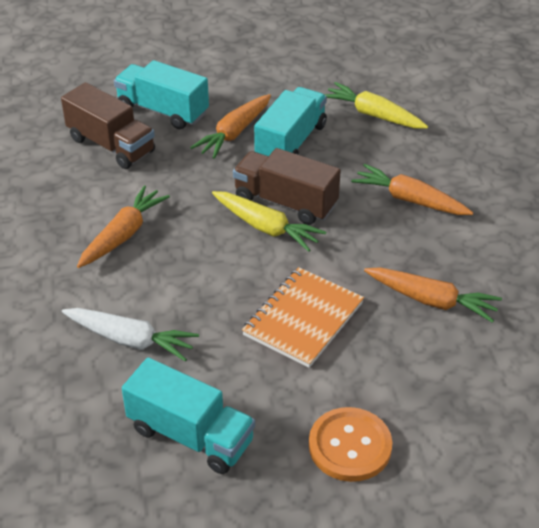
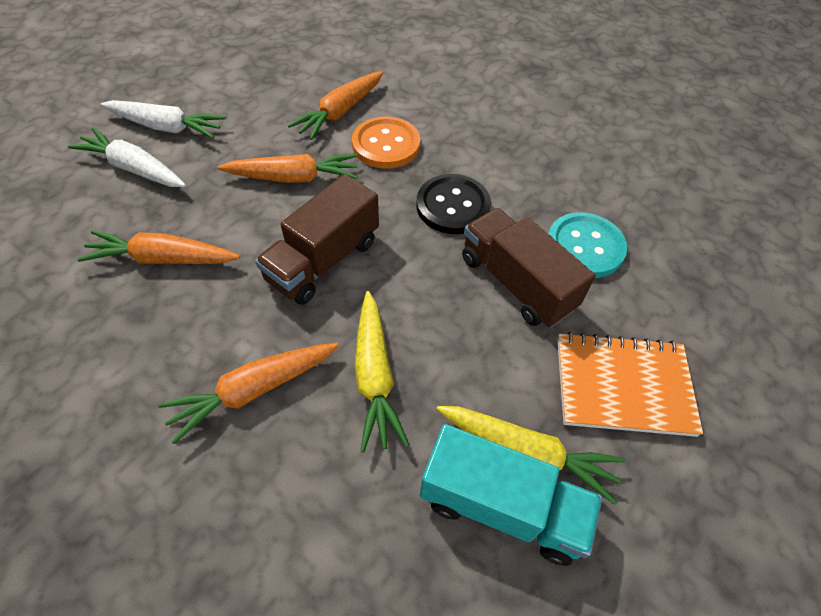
black button: 0 -> 1
turquoise button: 0 -> 1
turquoise truck: 3 -> 1
white carrot: 1 -> 2

